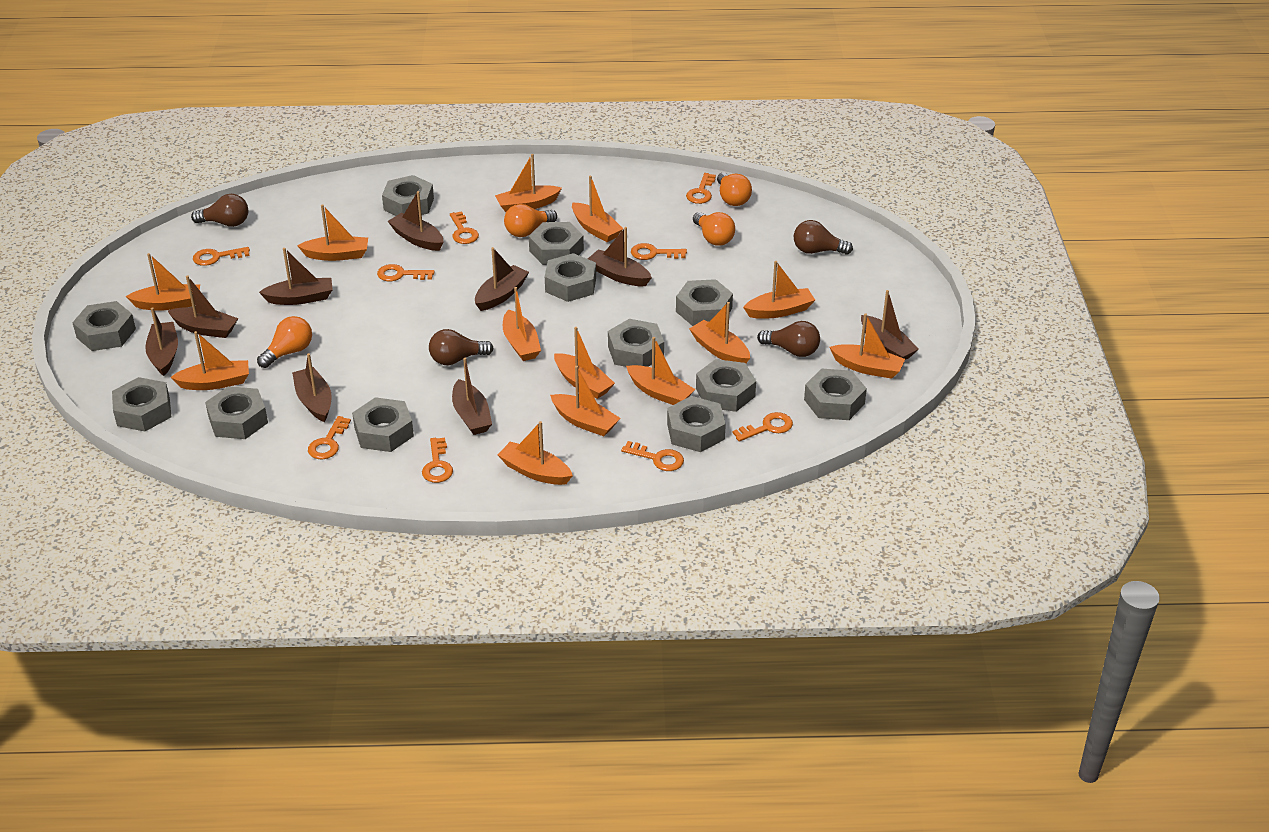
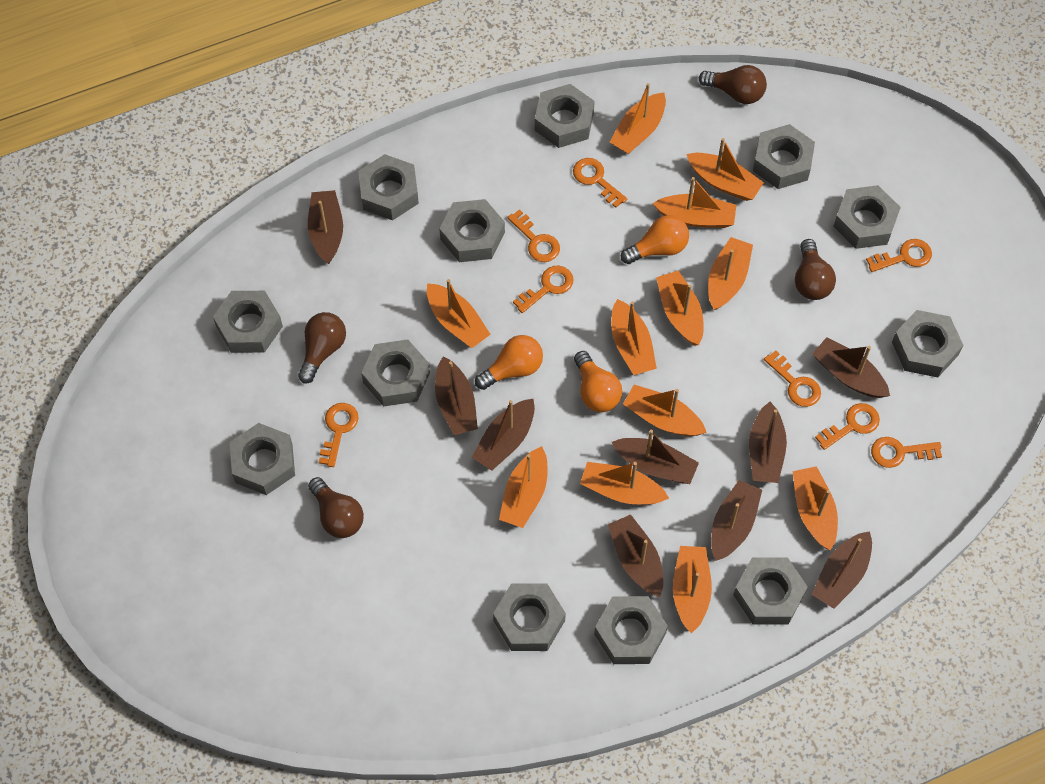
orange boat: 13 -> 12
orange key: 9 -> 8
orange light bulb: 4 -> 3

